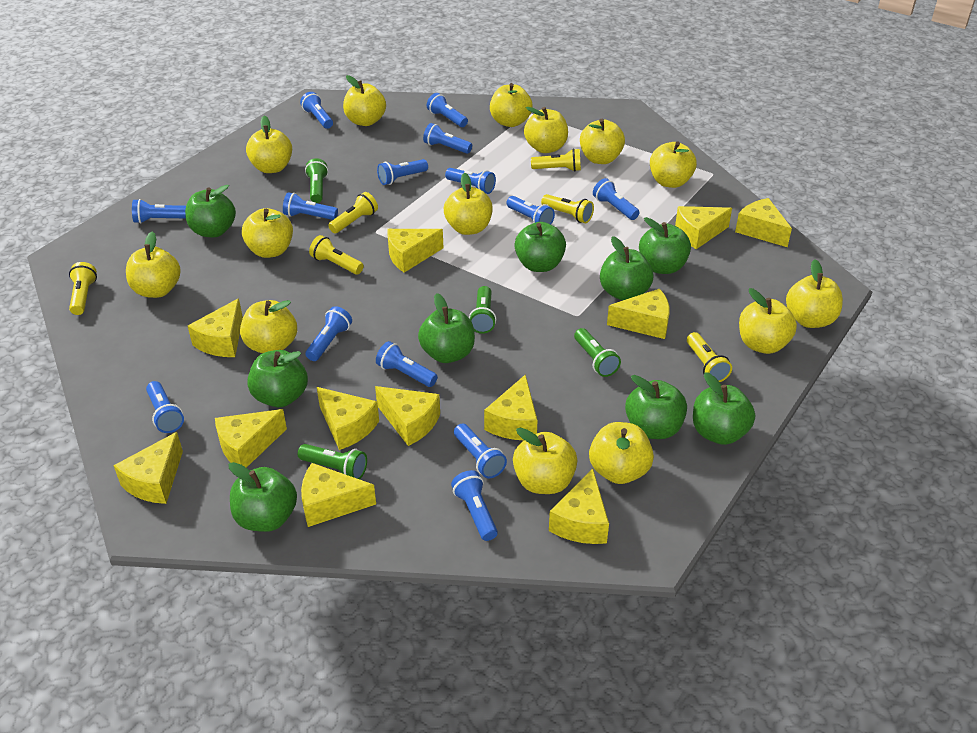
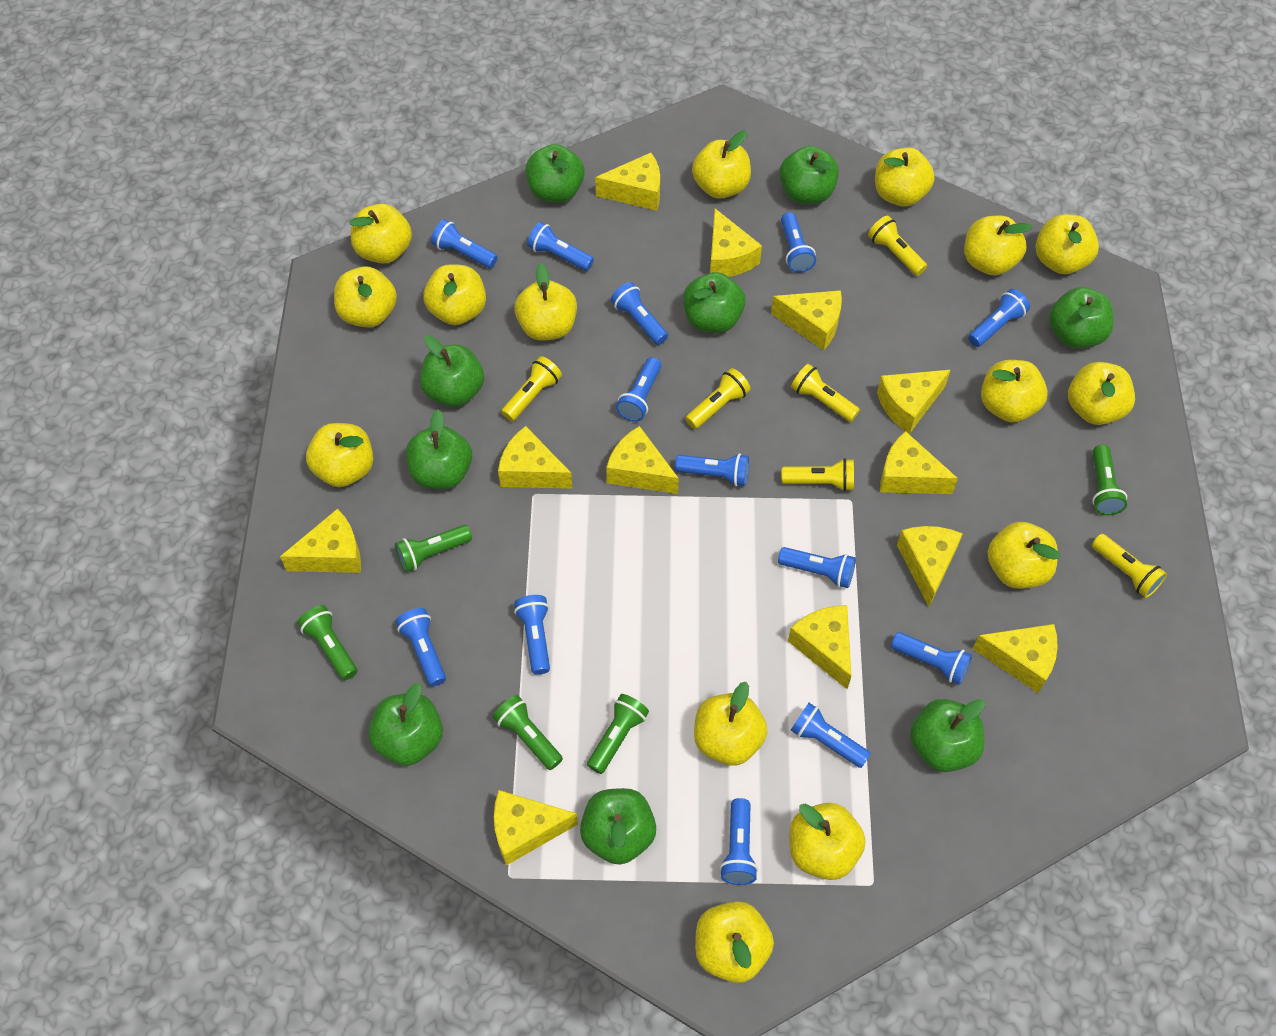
blue flashlight: 14 -> 13
green flashlight: 4 -> 5
yellow apple: 14 -> 15

